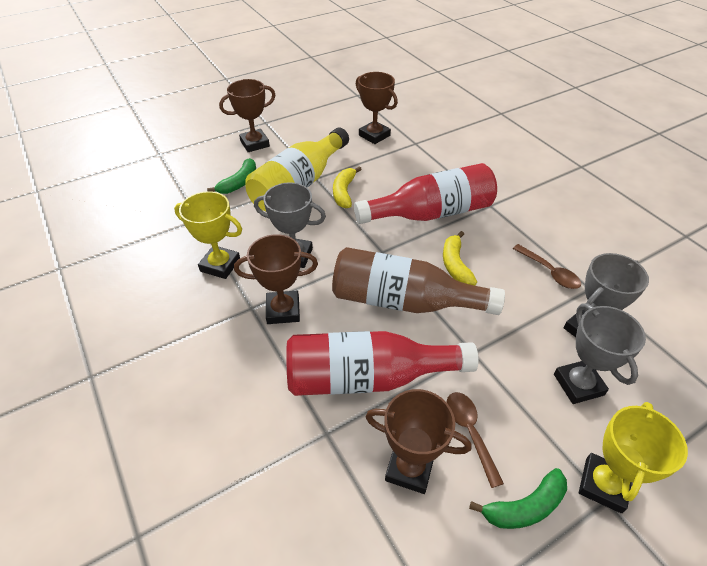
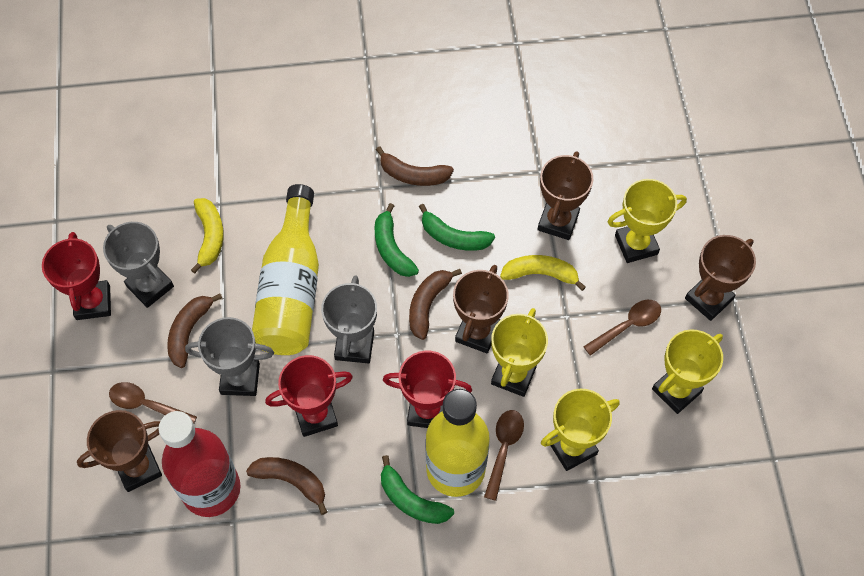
brown banana: 0 -> 4
brown bottle: 1 -> 0
brown spoon: 2 -> 3
green banana: 2 -> 3
red bottle: 2 -> 1
red trophy: 0 -> 3
yellow bottle: 1 -> 2
yellow trophy: 2 -> 4

